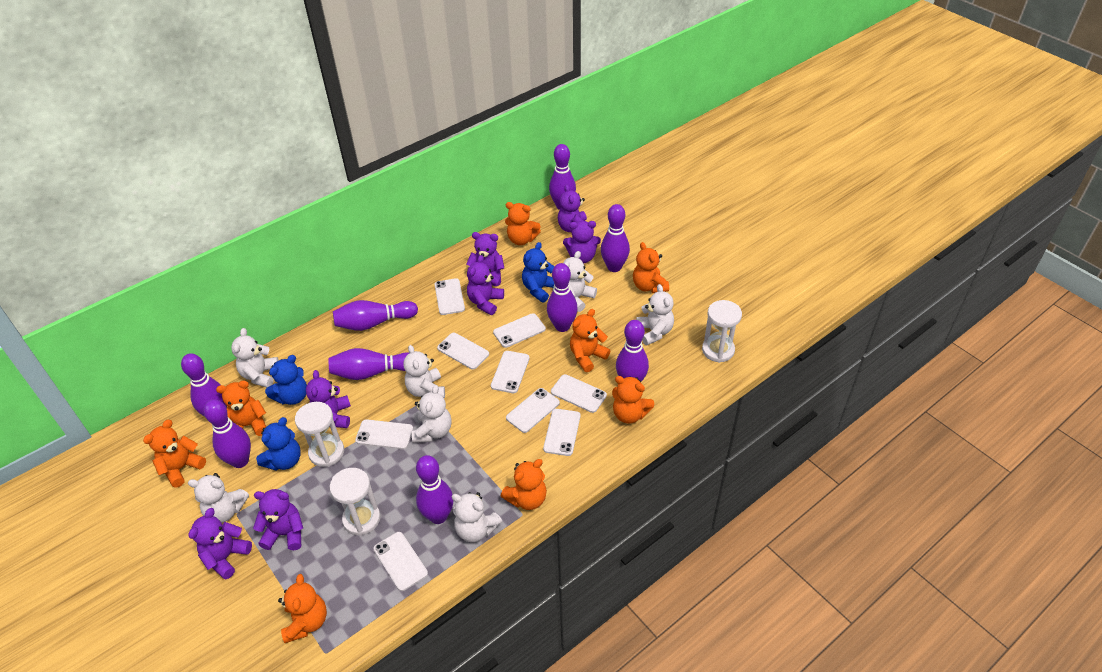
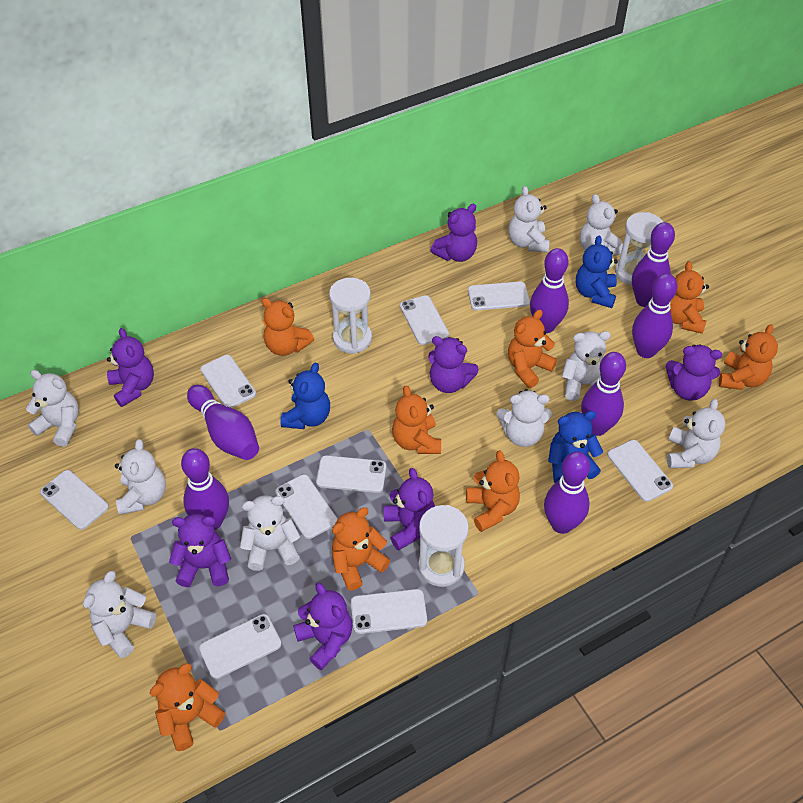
purple bowling pin: 9 -> 7
white teddy bear: 7 -> 9

